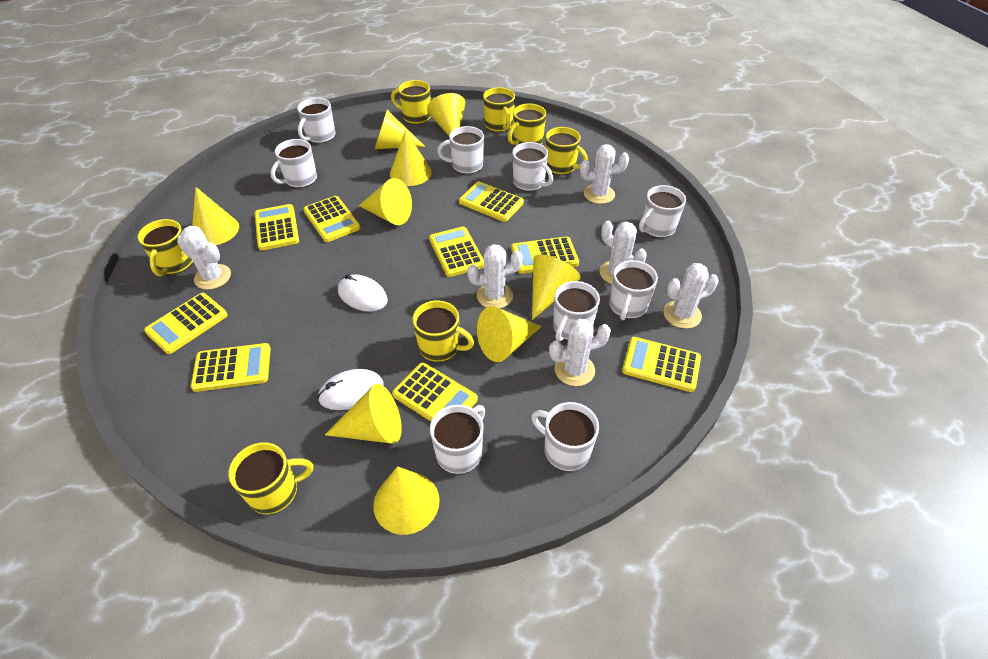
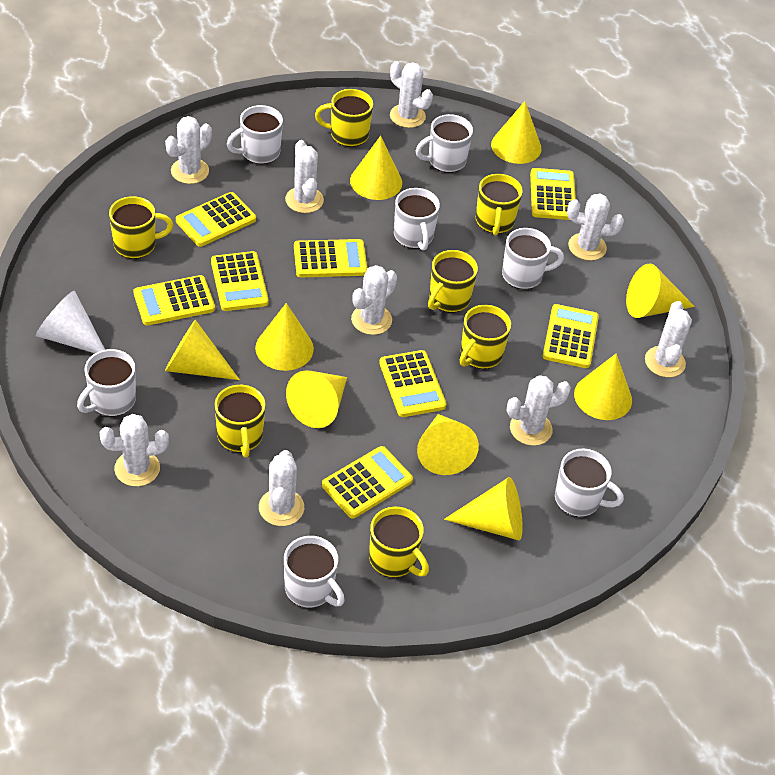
white cactus: 6 -> 9
white cone: 0 -> 1
white mouse: 2 -> 0
white mug: 9 -> 7
yellow calculator: 9 -> 8

